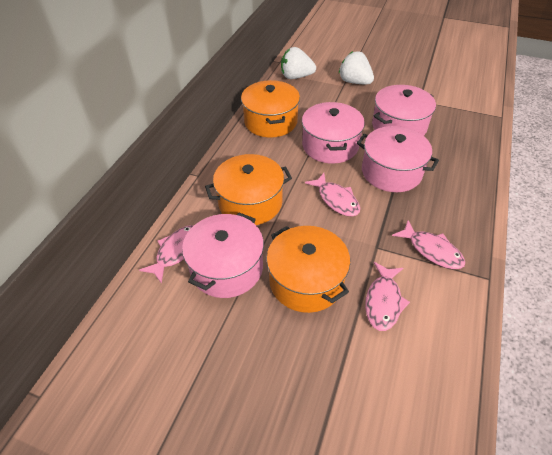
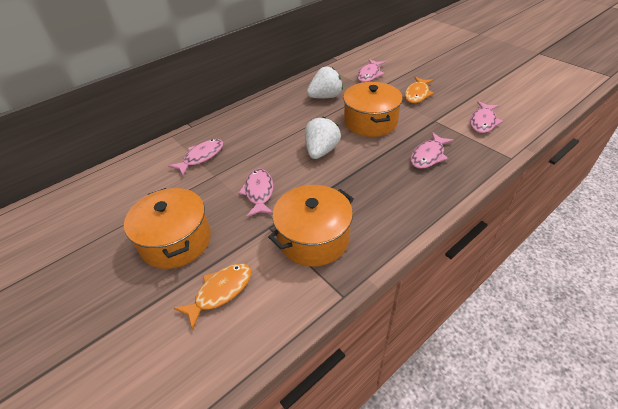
orange fish: 0 -> 2
pink fish: 4 -> 5
pink pot: 4 -> 0

